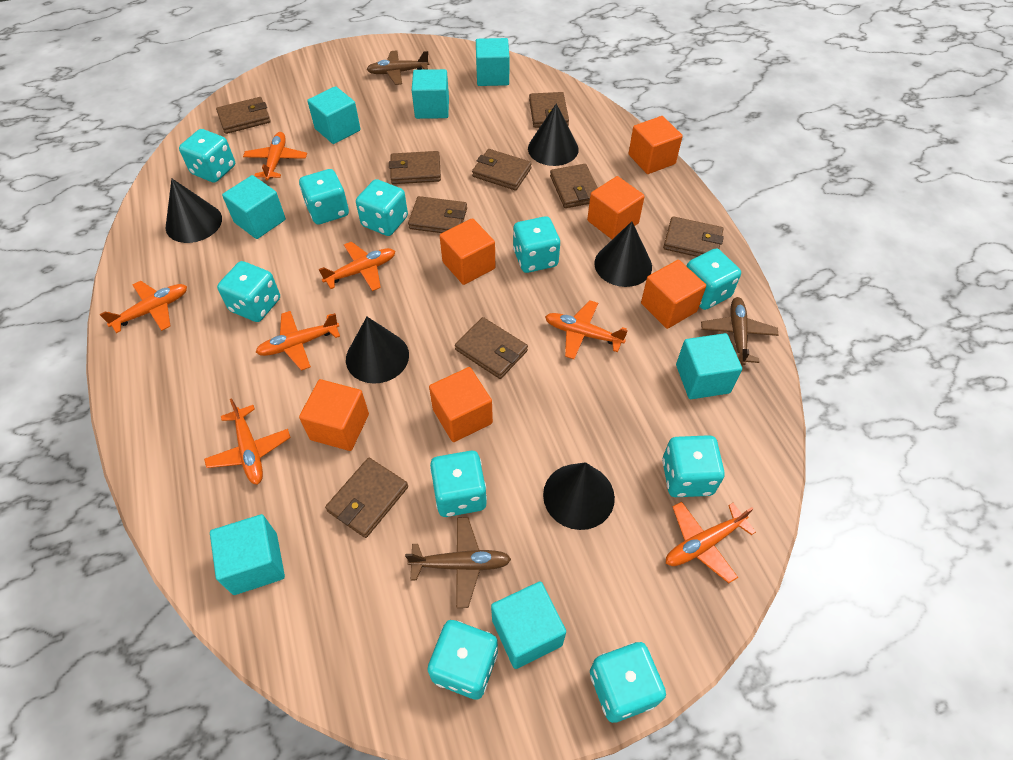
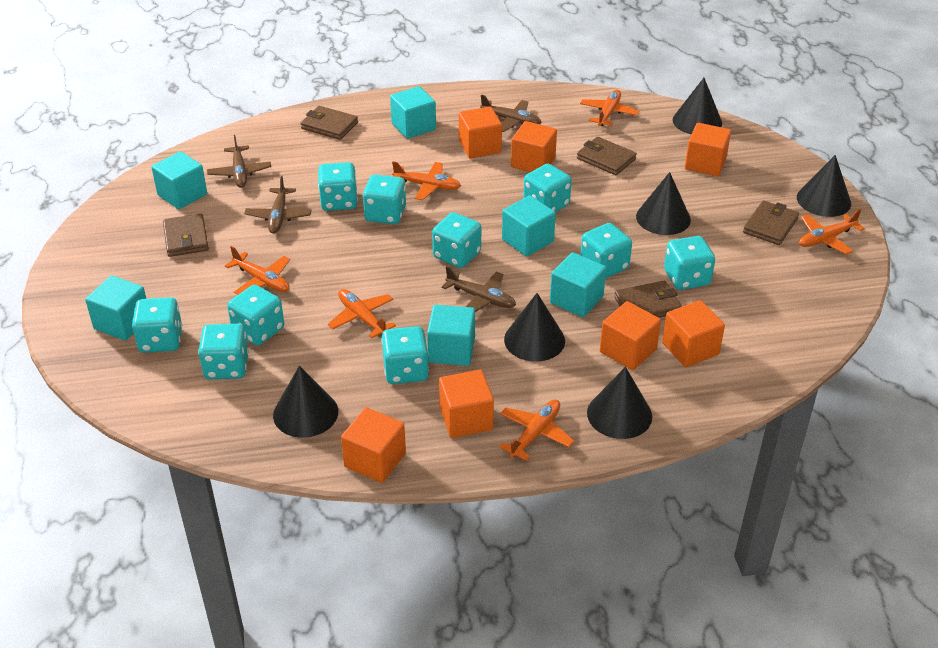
black cone: 5 -> 6
brown plane: 3 -> 4
brown wallet: 9 -> 5
orange cube: 6 -> 7
orange plane: 7 -> 6
turquoise cube: 7 -> 6

